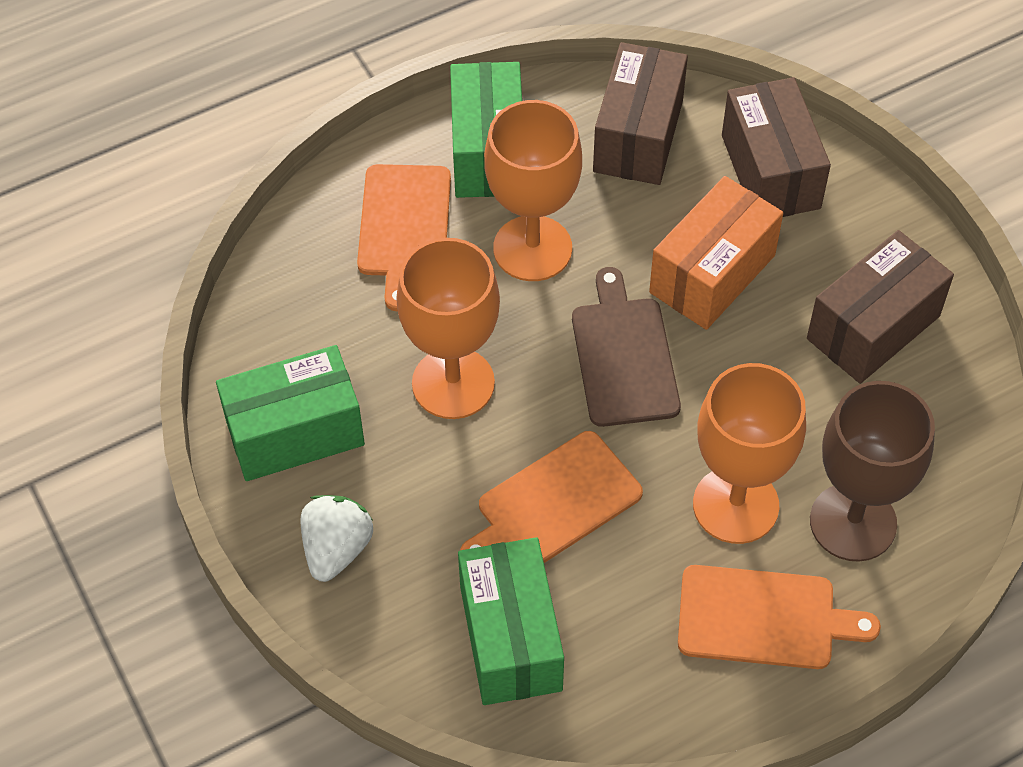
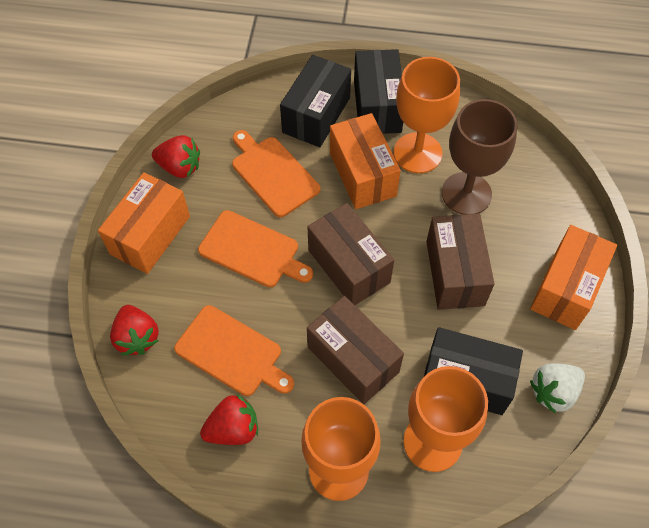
black box: 0 -> 3
brown cutting board: 1 -> 0
green box: 3 -> 0
orange box: 1 -> 3
red strawberry: 0 -> 3

